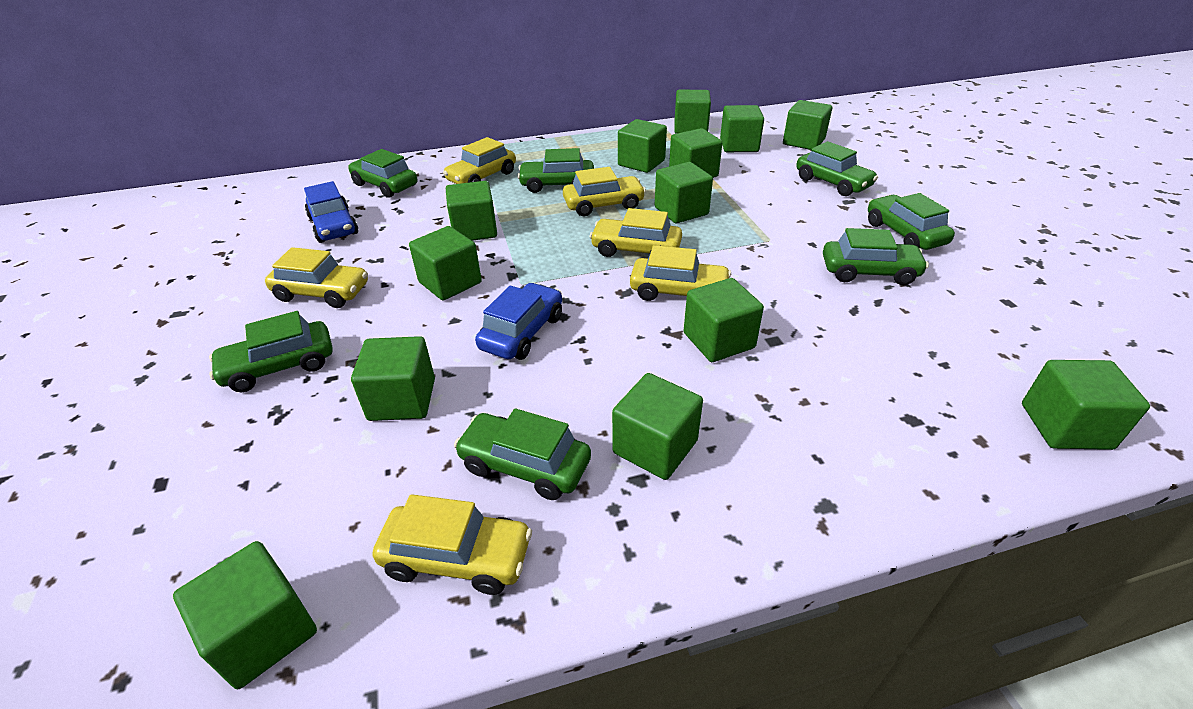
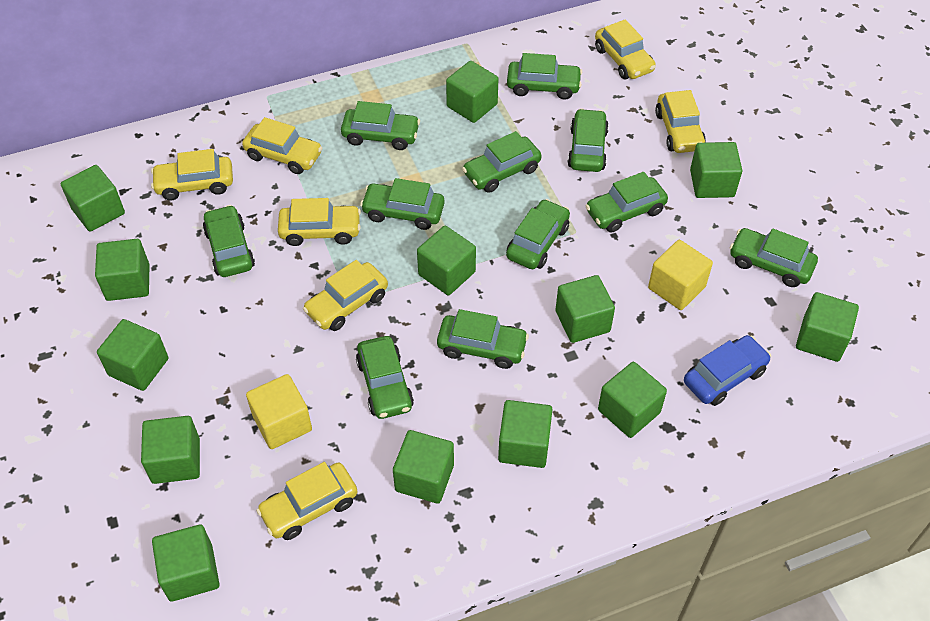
blue car: 2 -> 1
green car: 7 -> 11
yellow car: 6 -> 7
yellow cube: 0 -> 2

